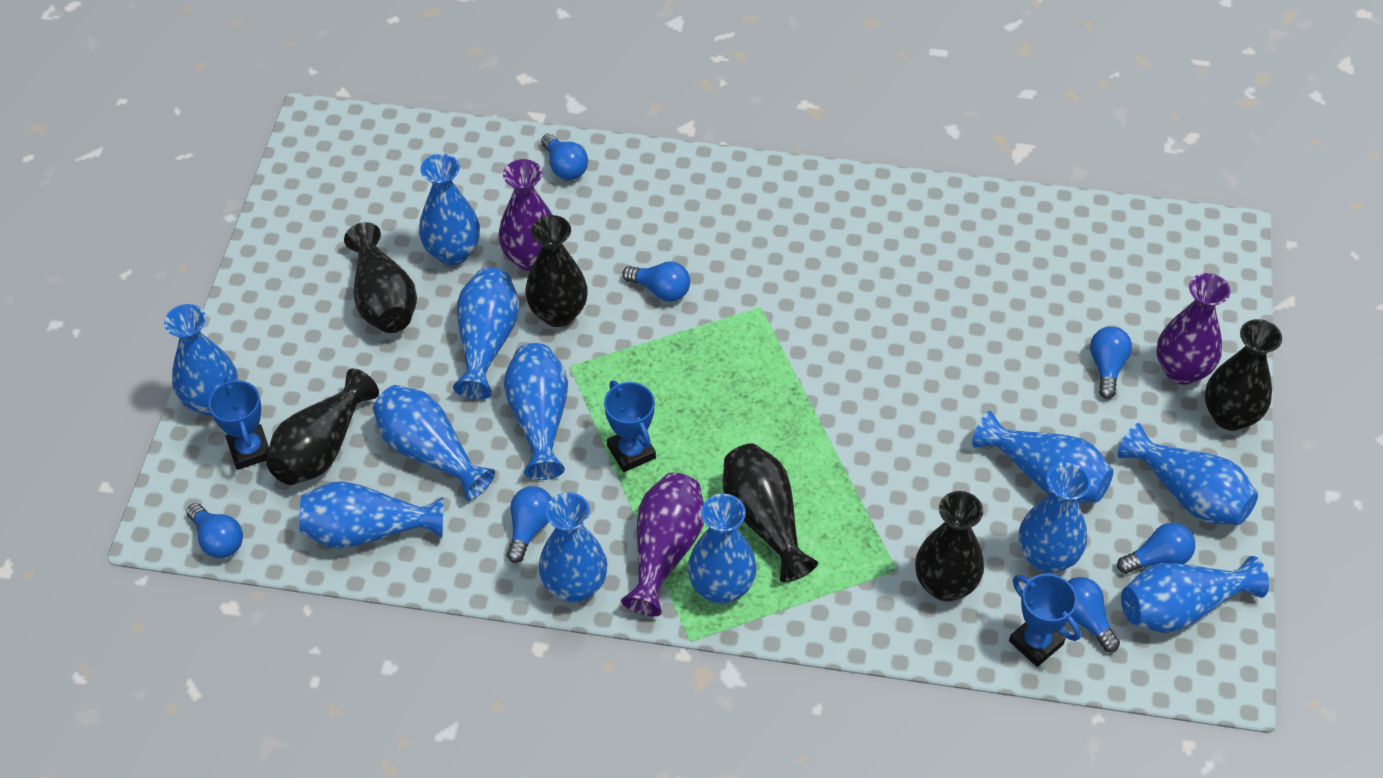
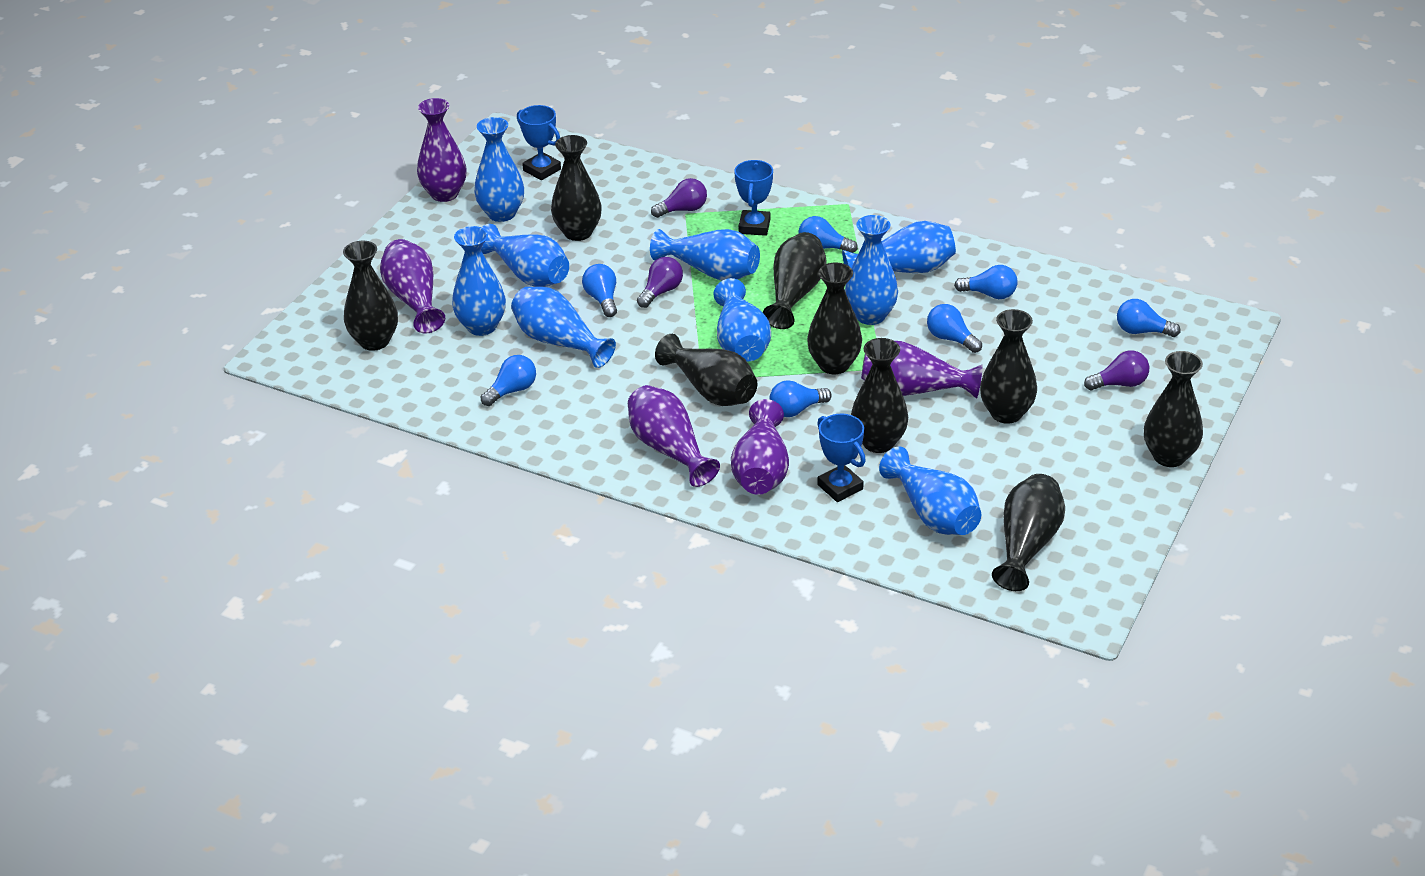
black vase: 6 -> 9
blue vase: 12 -> 9
purple light bulb: 0 -> 3
purple vase: 3 -> 5

